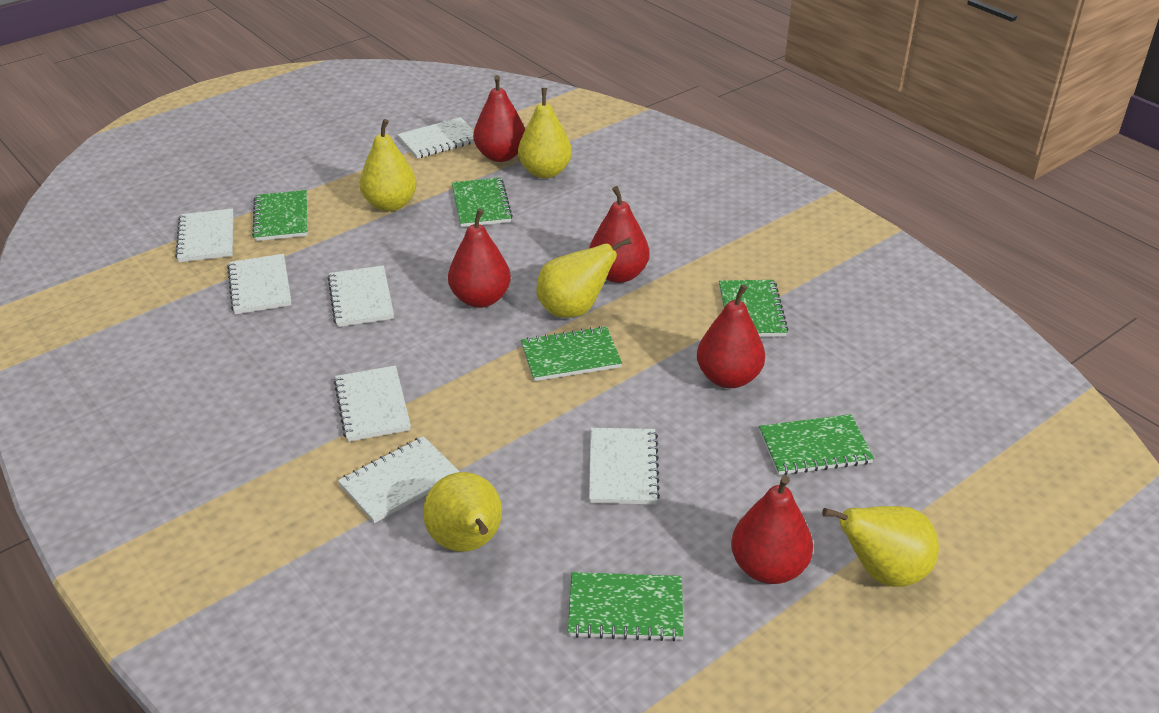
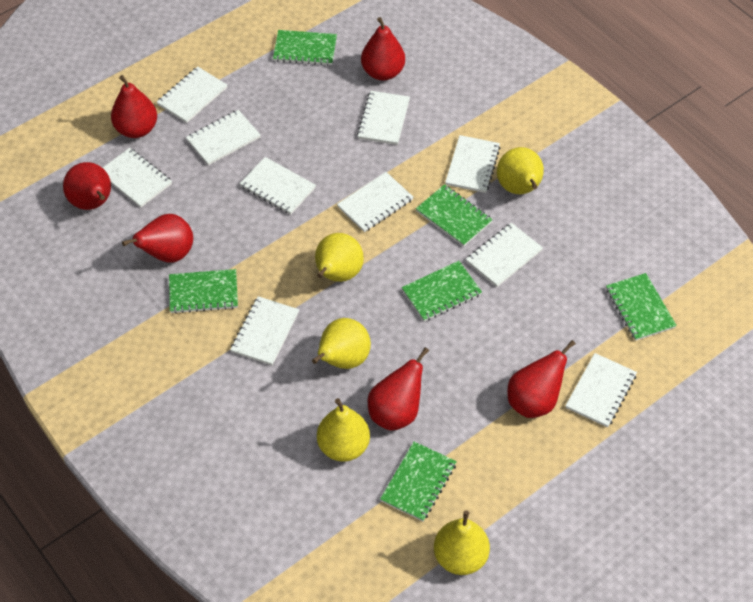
red pear: 5 -> 6
white notebook: 7 -> 10

